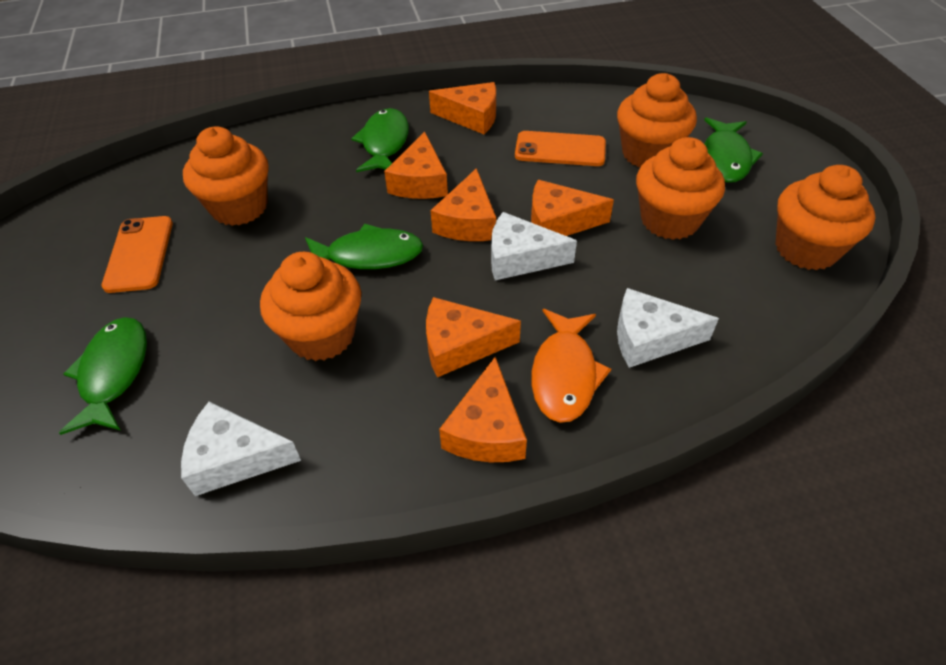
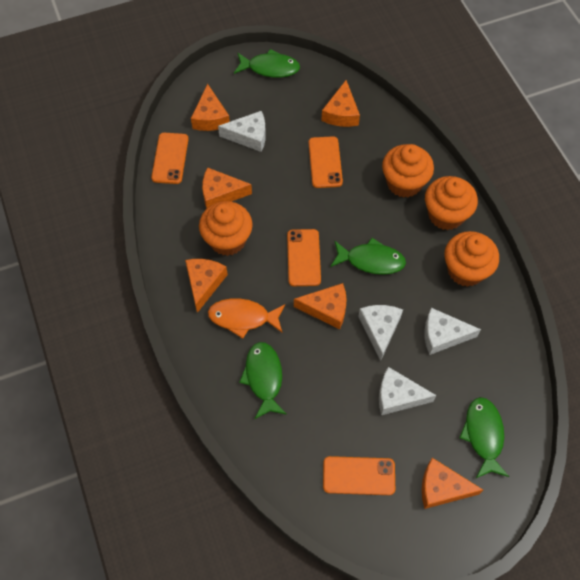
orange cupcake: 5 -> 4
orange phone: 2 -> 4
white cheese: 3 -> 4

